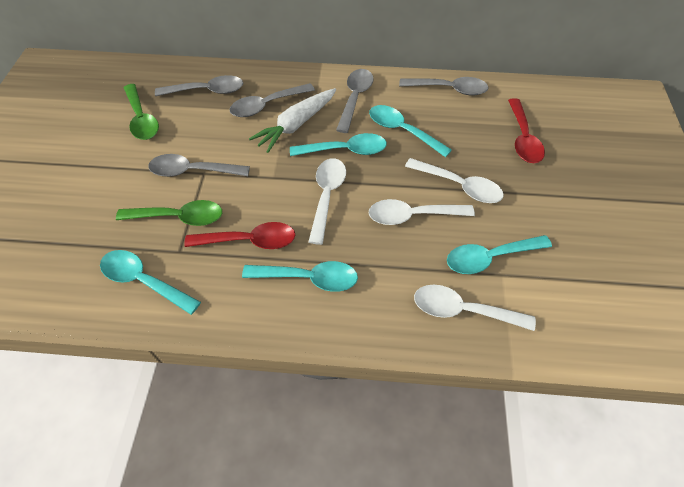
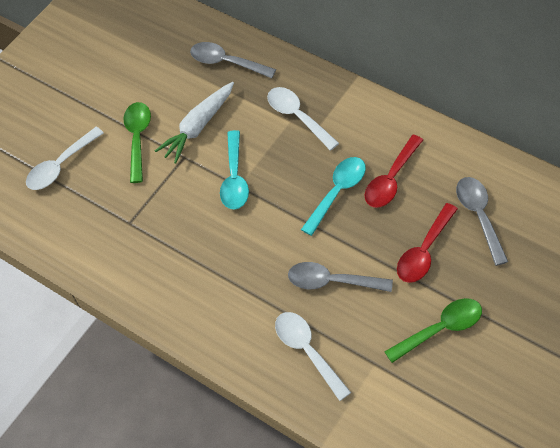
grey spoon: 5 -> 3
turquoise spoon: 5 -> 2
white spoon: 4 -> 3

